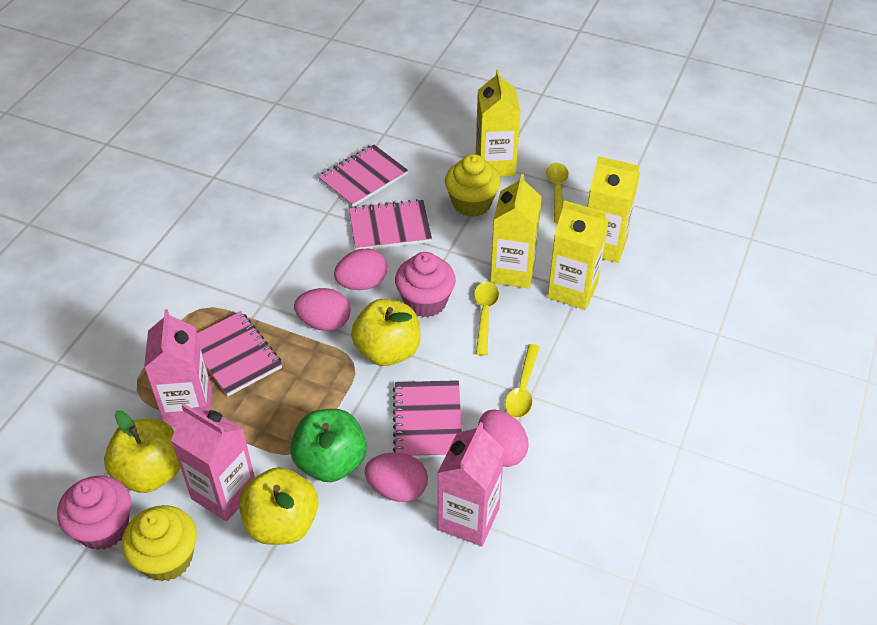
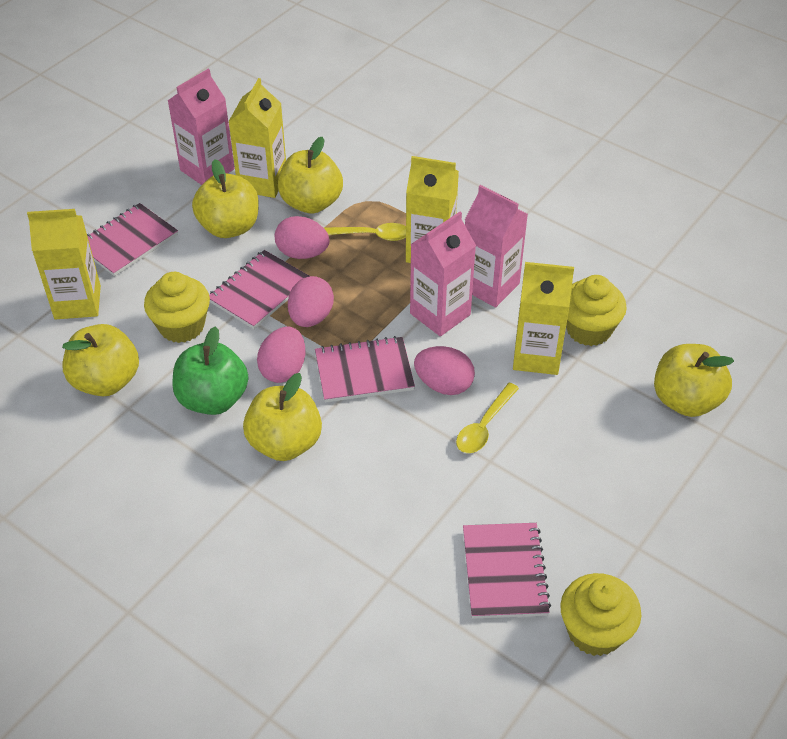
pink cupcake: 2 -> 0
yellow apple: 3 -> 5
yellow cupcake: 2 -> 3
yellow spoon: 3 -> 2

